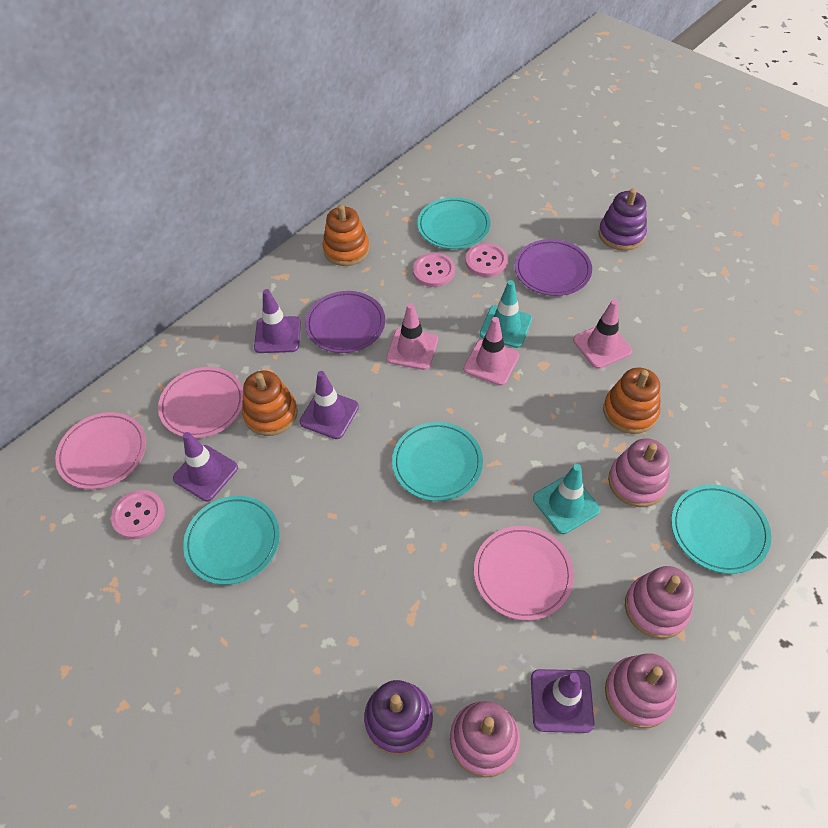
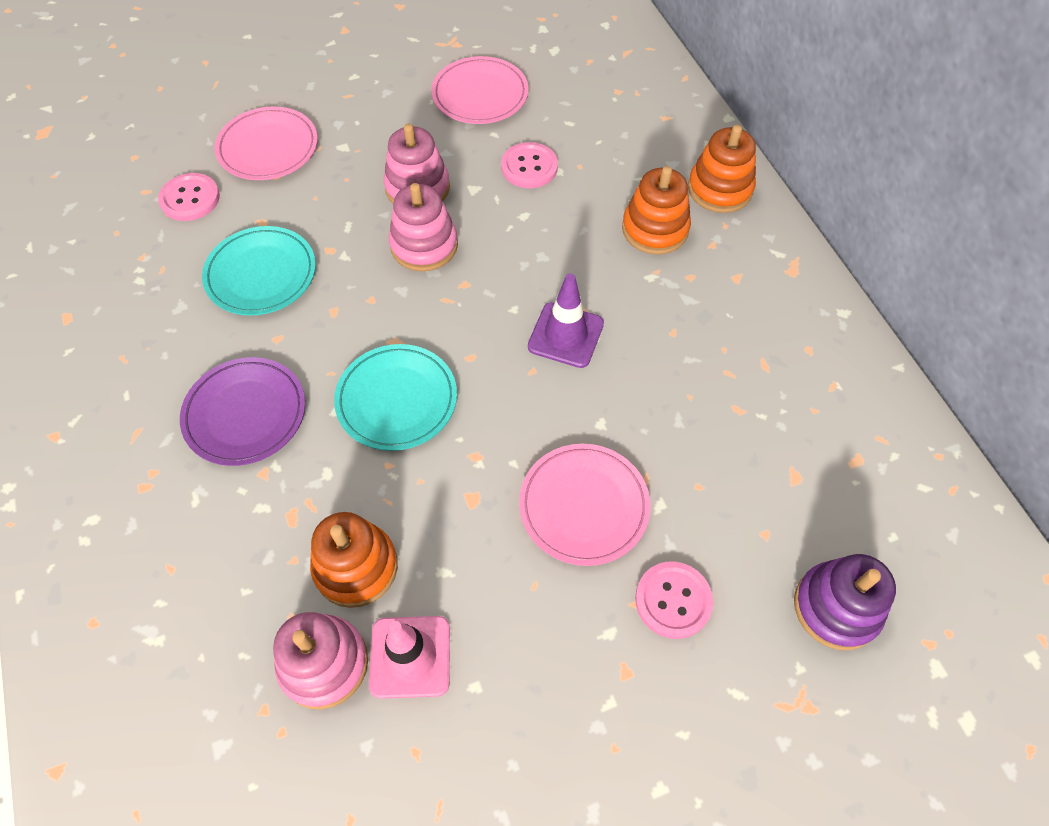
pink stacking toy: 4 -> 3
pink traffic cone: 3 -> 1
purple plate: 2 -> 1
purple stacking toy: 2 -> 1
purple traffic cone: 4 -> 1
turquoise plate: 4 -> 2
turquoise traffic cone: 2 -> 0

